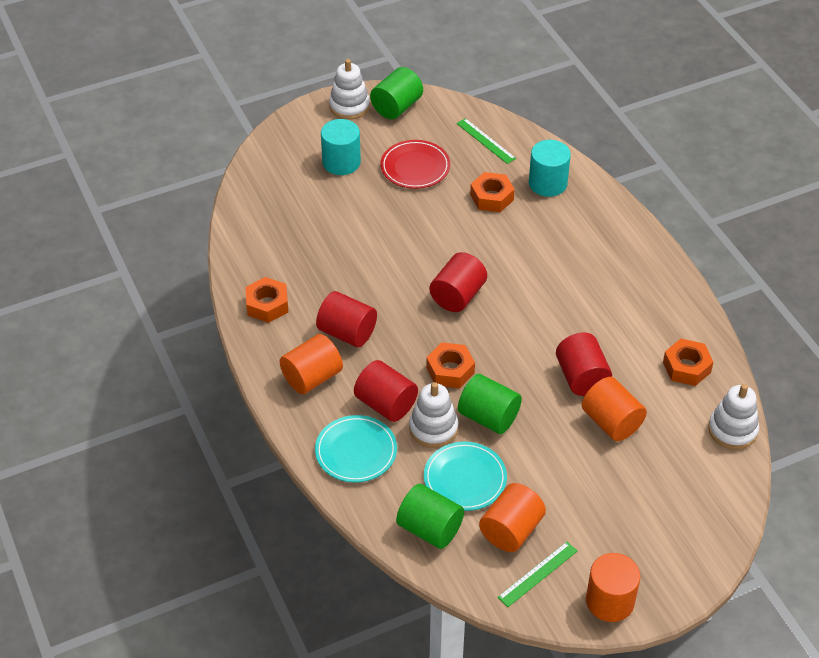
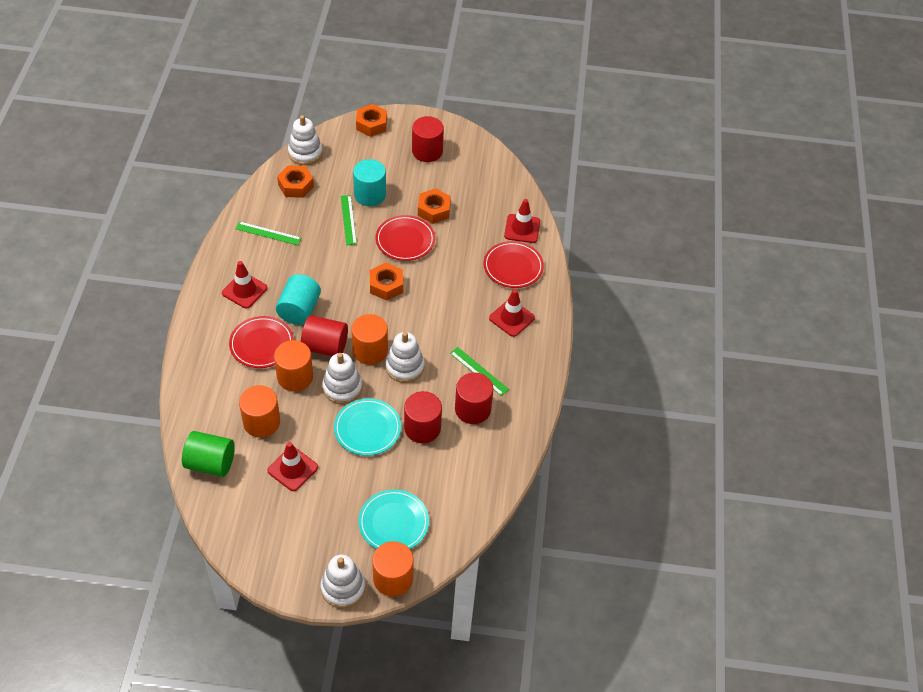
green cylinder: 3 -> 1
green ruler: 2 -> 3
red plate: 1 -> 3
red traffic cone: 0 -> 4
white stacking toy: 3 -> 4

